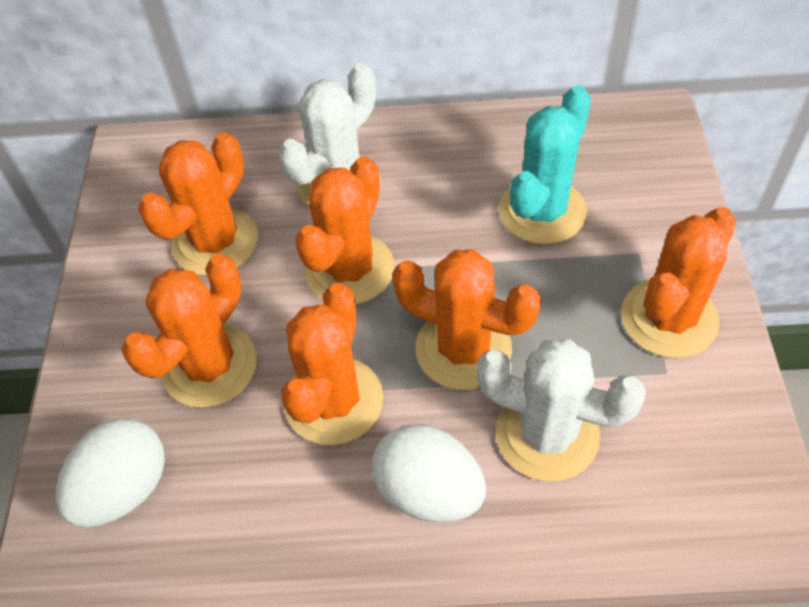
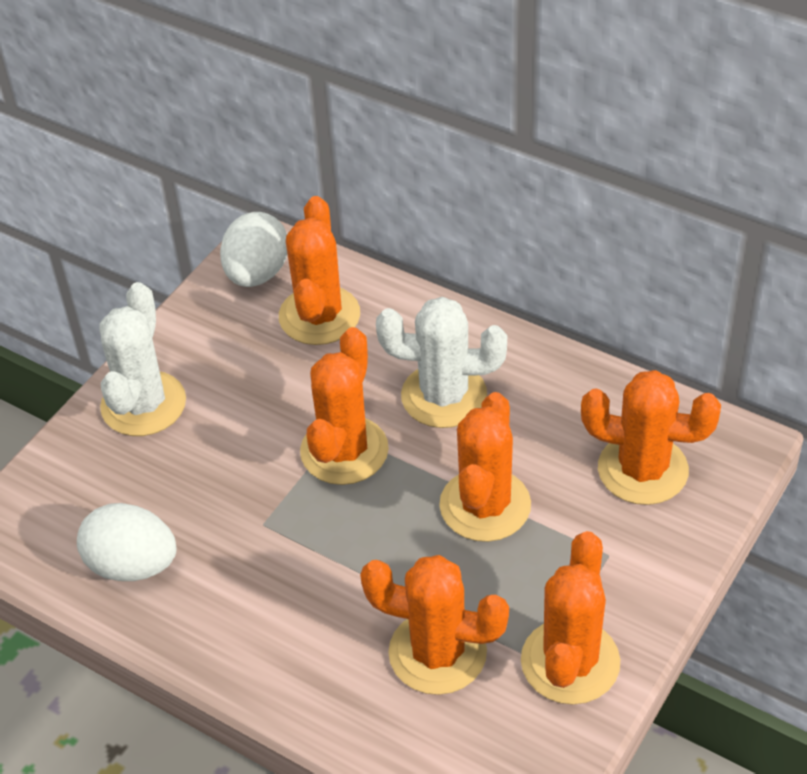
turquoise cactus: 1 -> 0

